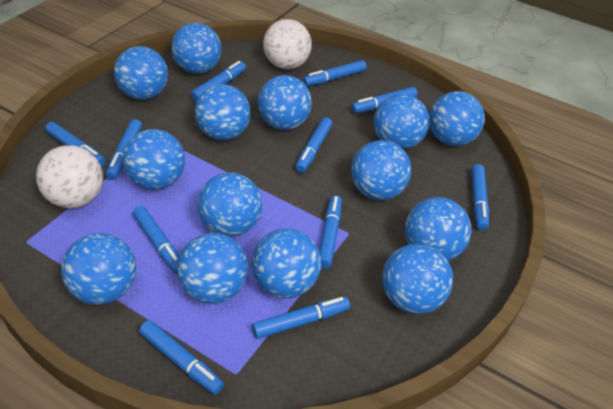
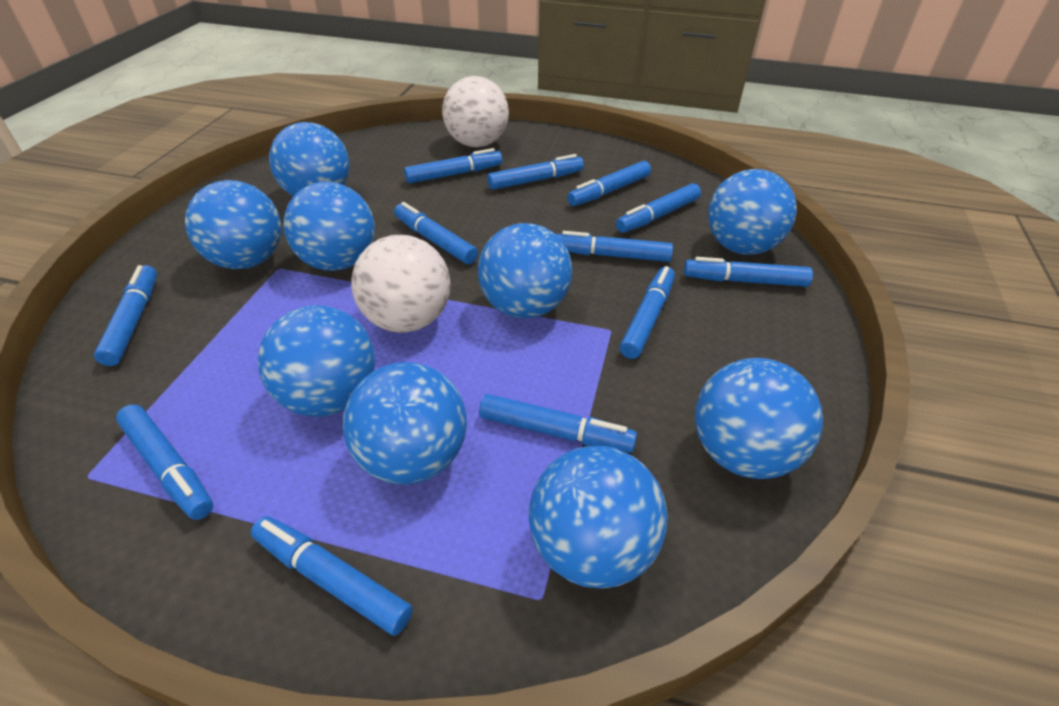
blue ball: 14 -> 9
blue marker: 11 -> 12

